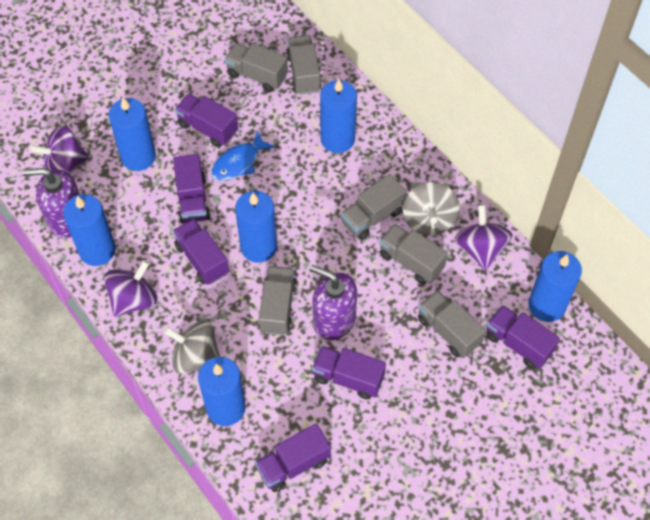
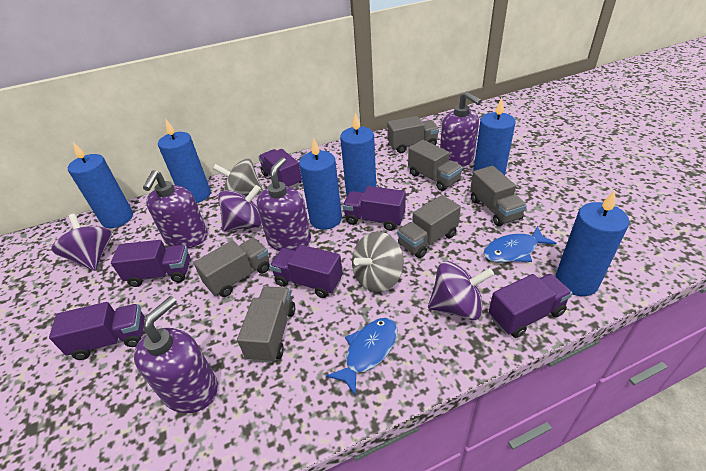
blue fish: 1 -> 2
purple soap dispenser: 2 -> 4

